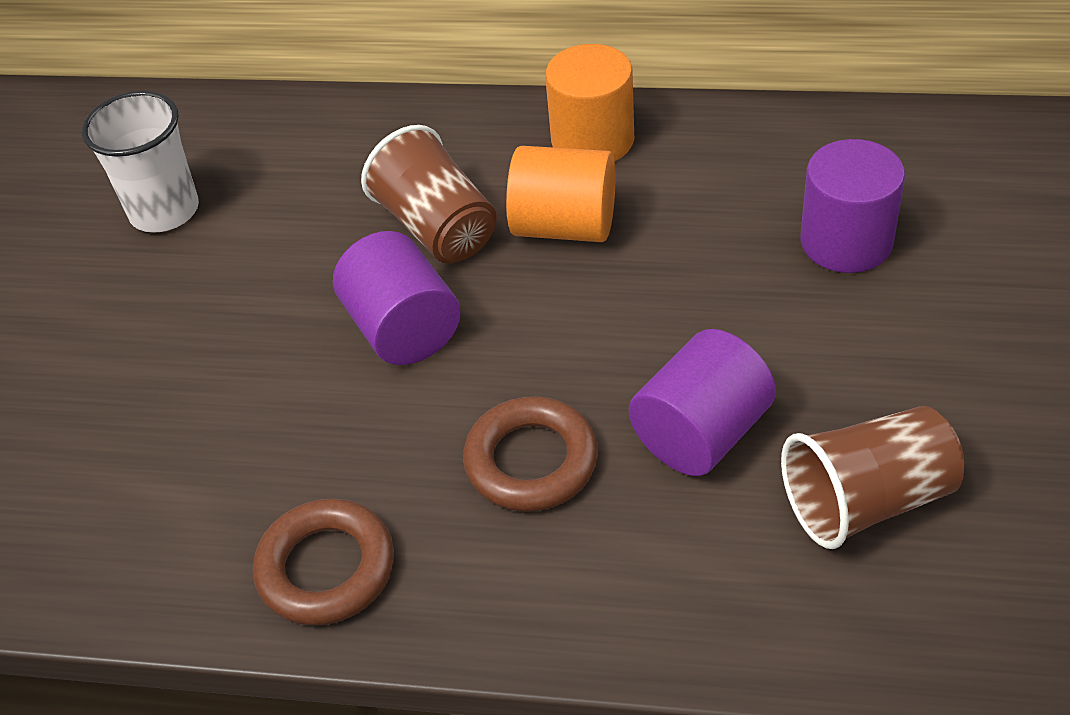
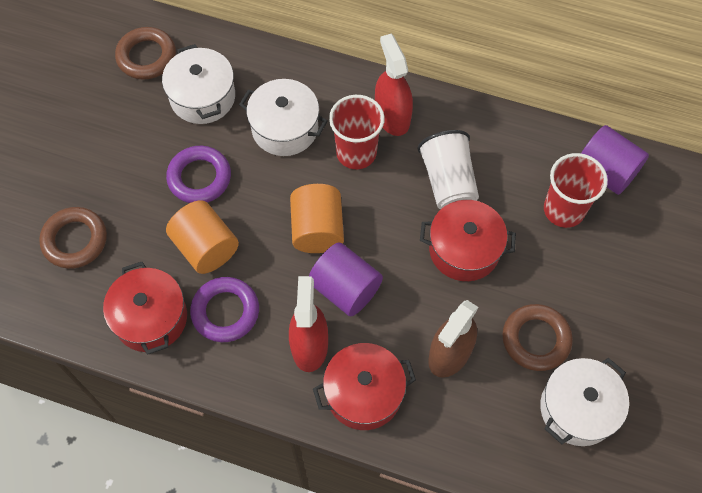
brown cup: 2 -> 0
brown ring: 2 -> 3
brown spray bottle: 0 -> 1
purple cylinder: 3 -> 2
purple ring: 0 -> 2
red cup: 0 -> 2
red pot: 0 -> 3
red spray bottle: 0 -> 2
white pot: 0 -> 3

